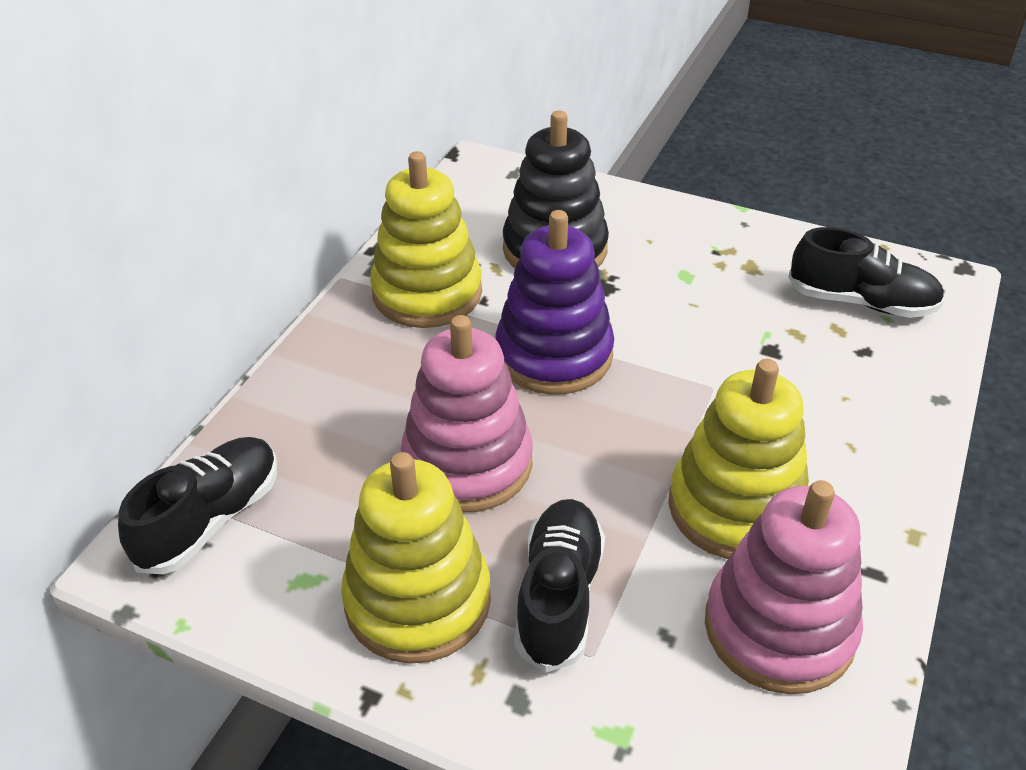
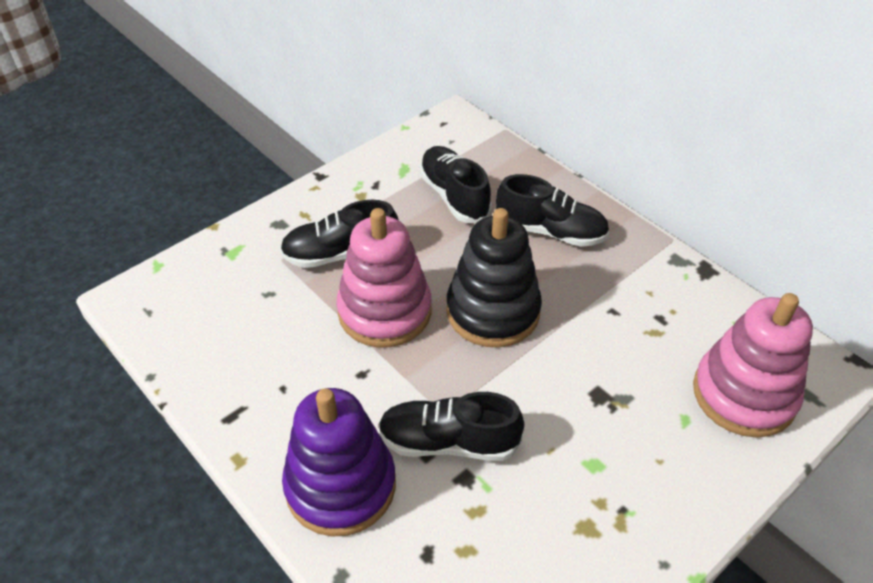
black shoe: 3 -> 4
yellow stacking toy: 3 -> 0

